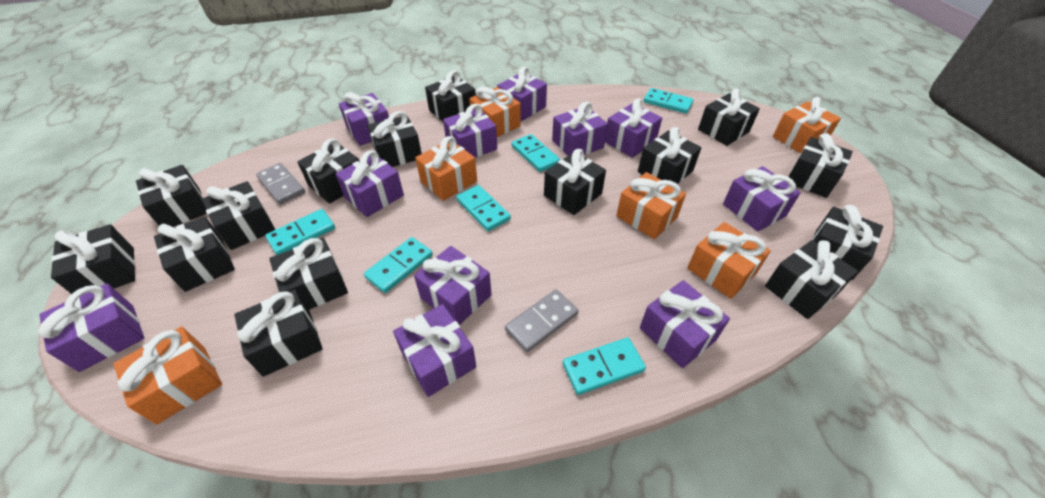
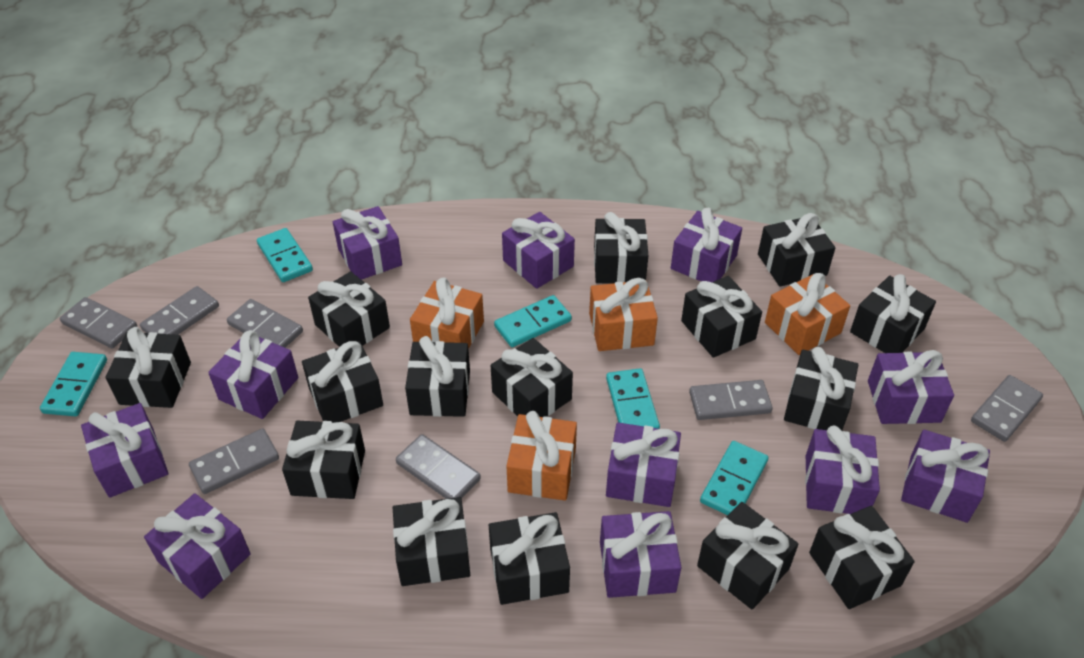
grey domino: 2 -> 7
orange gift: 6 -> 4
turquoise domino: 6 -> 5

